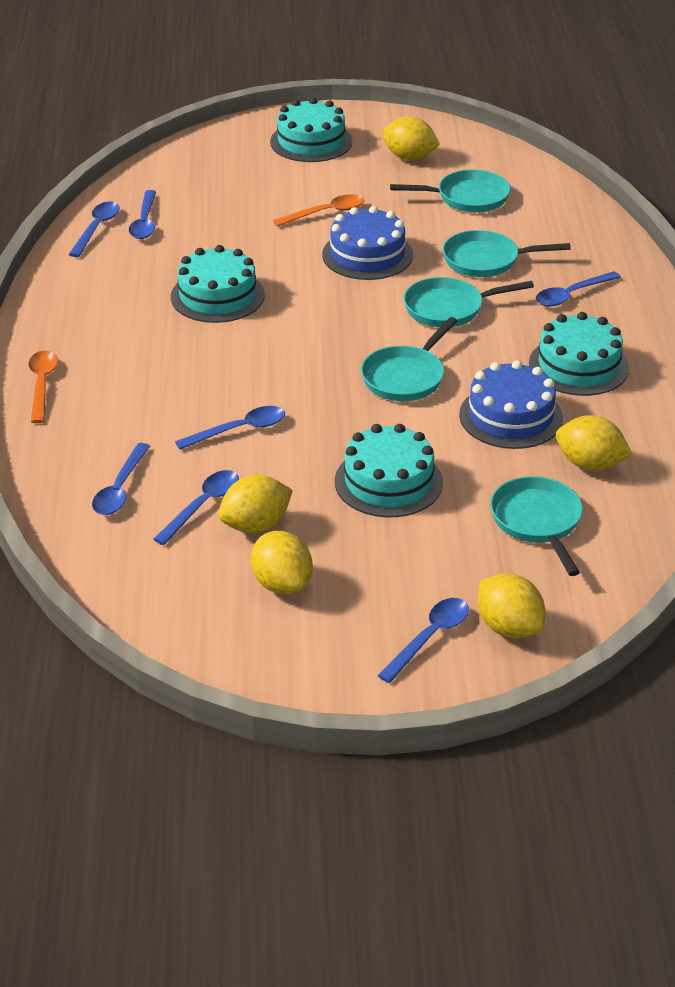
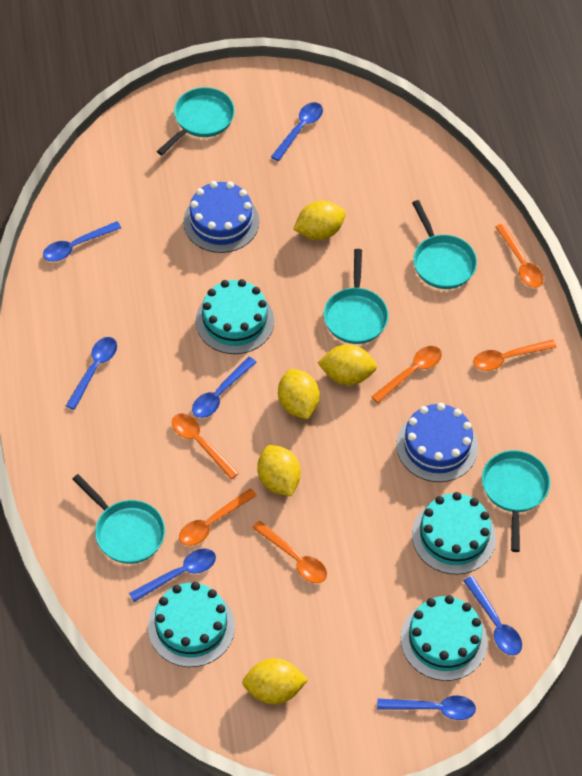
orange spoon: 2 -> 6

